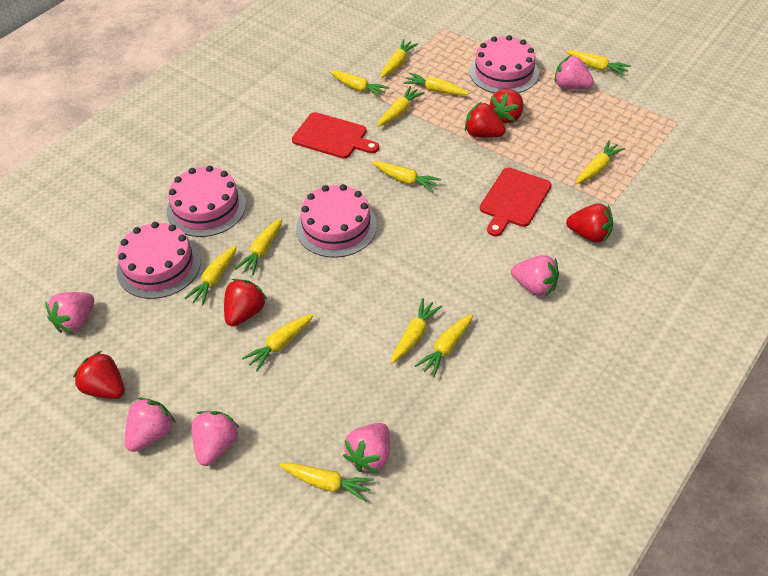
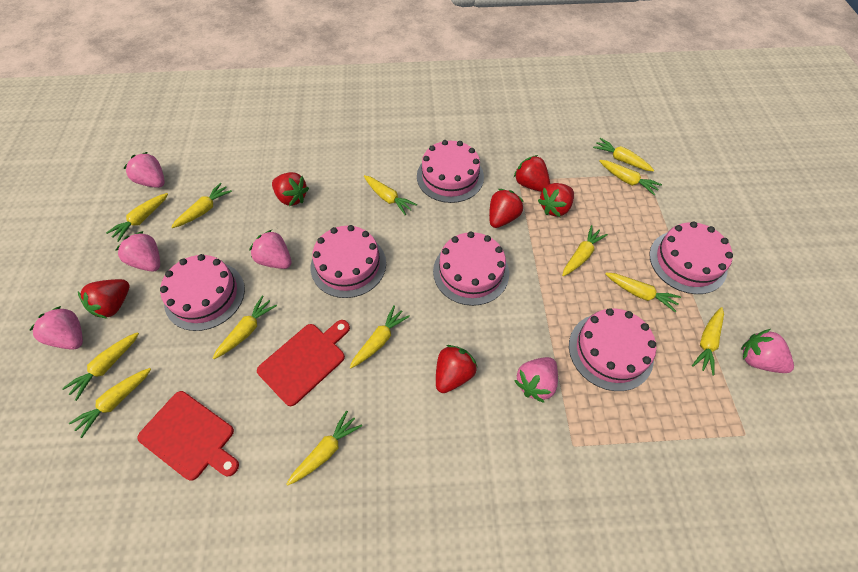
pink cake: 4 -> 6
red strawberry: 5 -> 6

